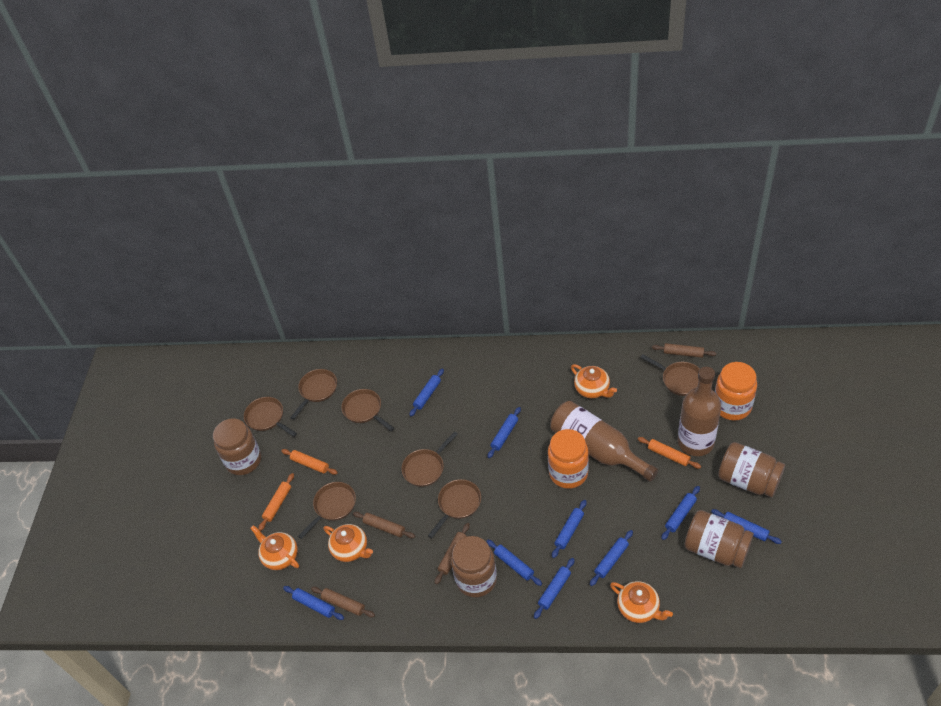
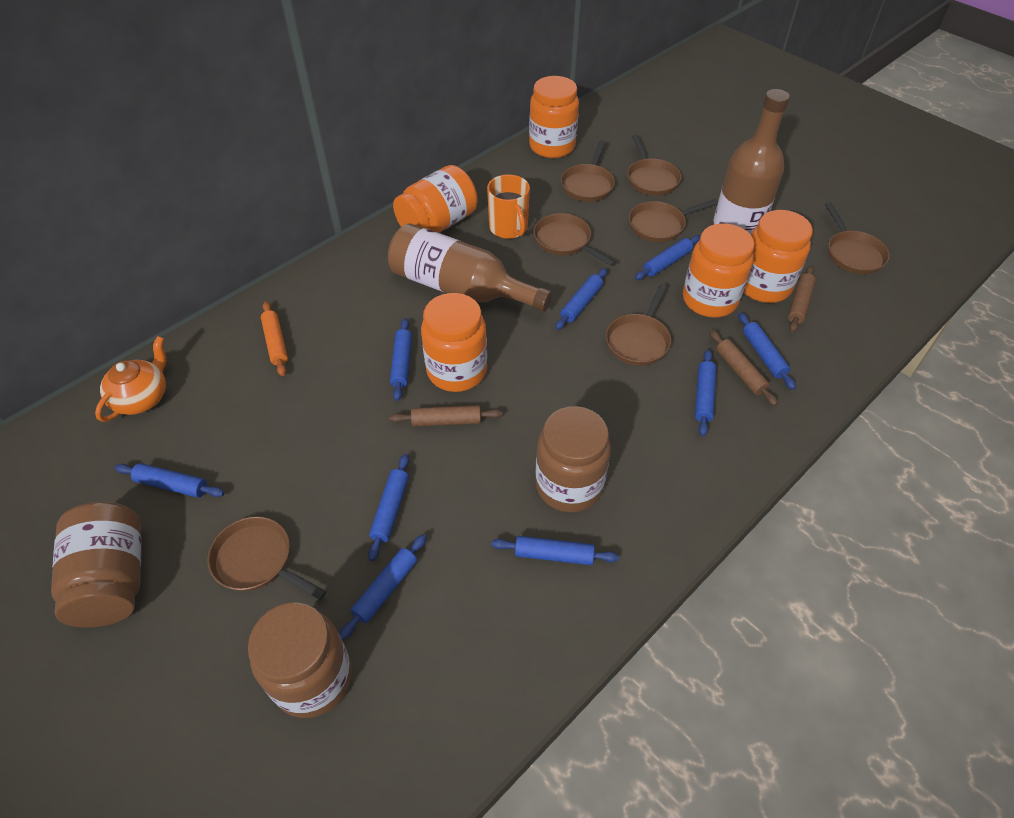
brown jar: 4 -> 3
brown rolling pin: 4 -> 3
orange jar: 2 -> 5
orange mug: 0 -> 1
orange rolling pin: 3 -> 1
orange teapot: 4 -> 1

